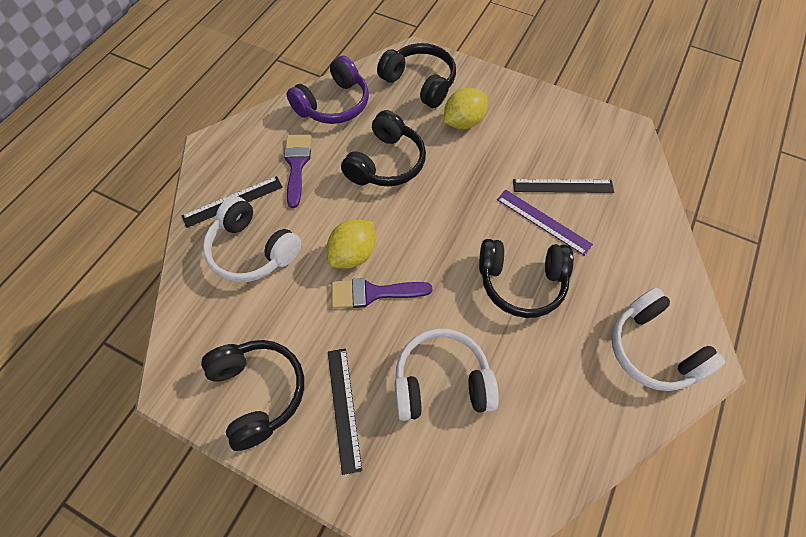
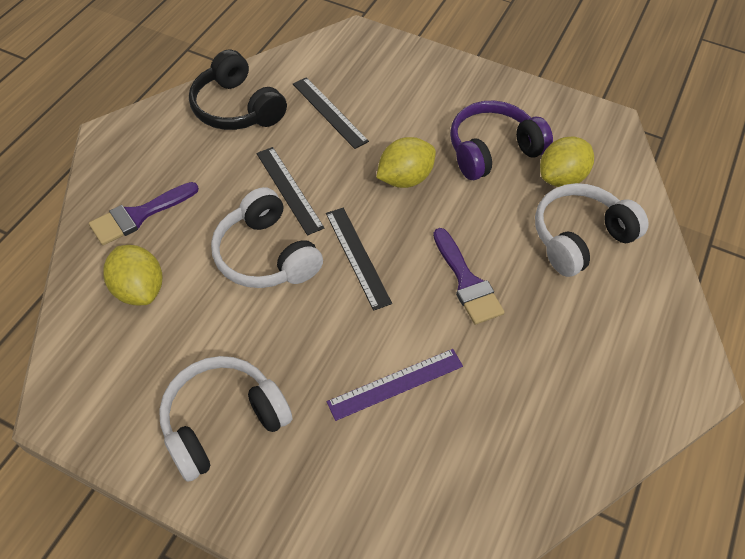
black headphones: 4 -> 1
yellow lemon: 2 -> 3

